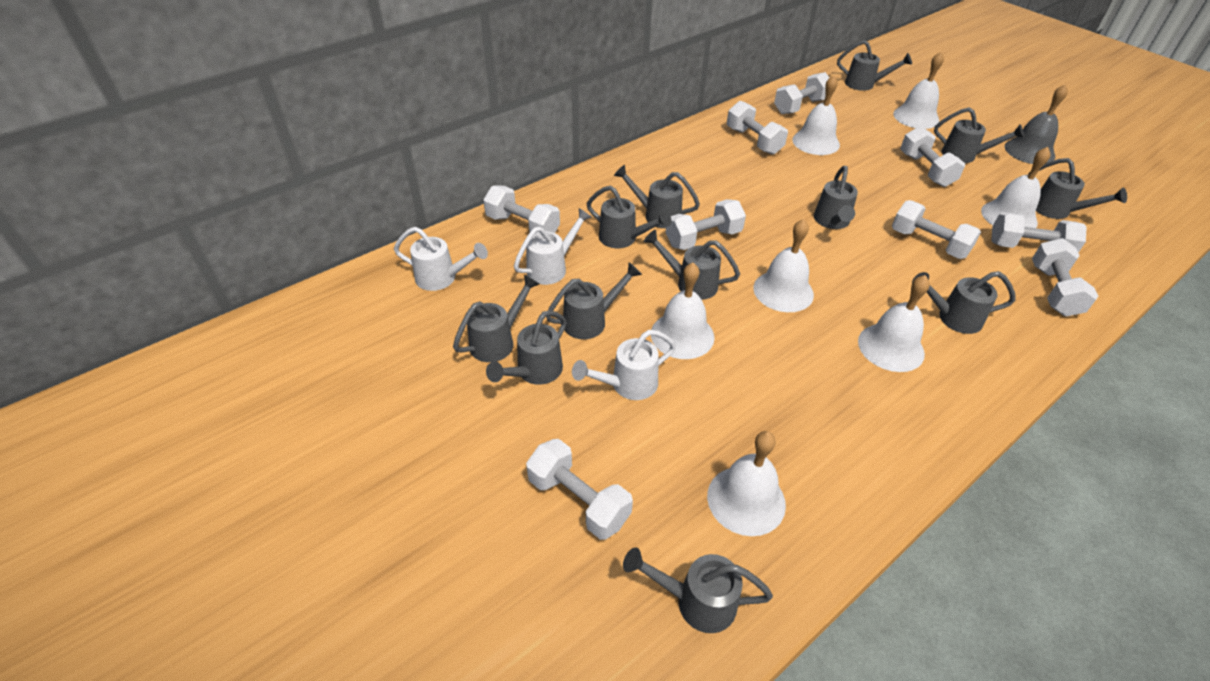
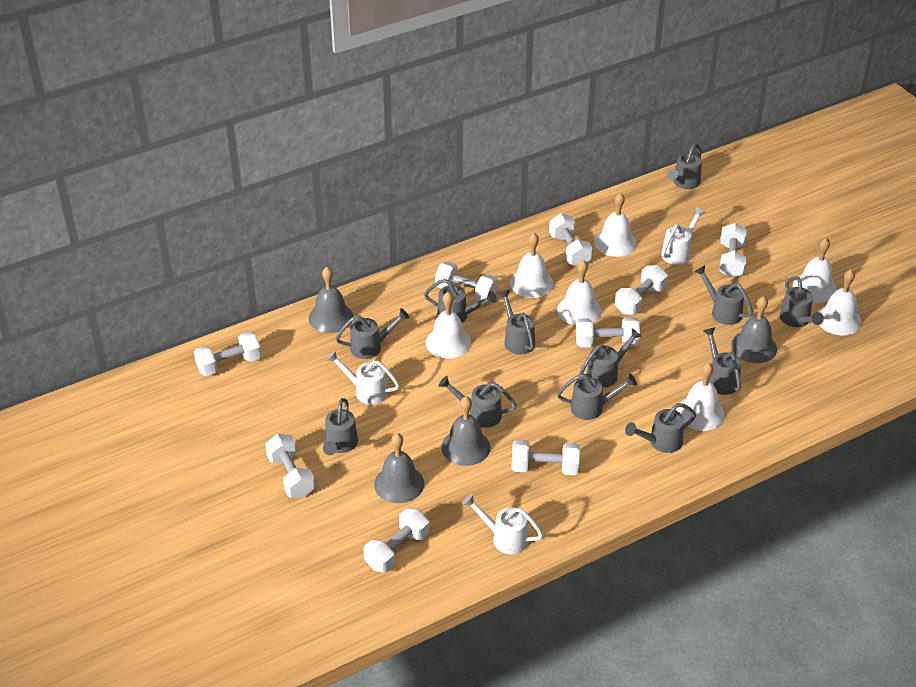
grey bell: 1 -> 4

